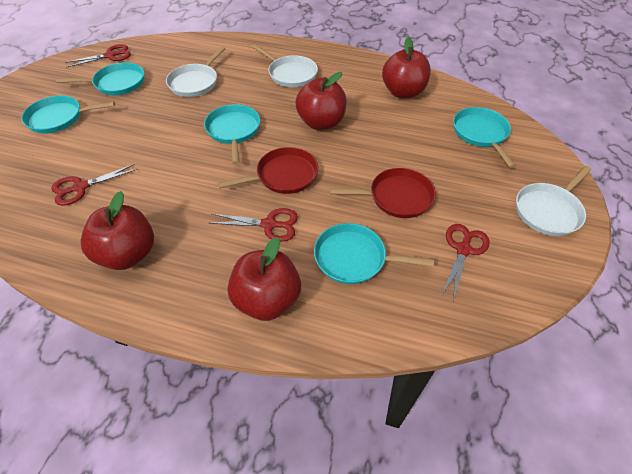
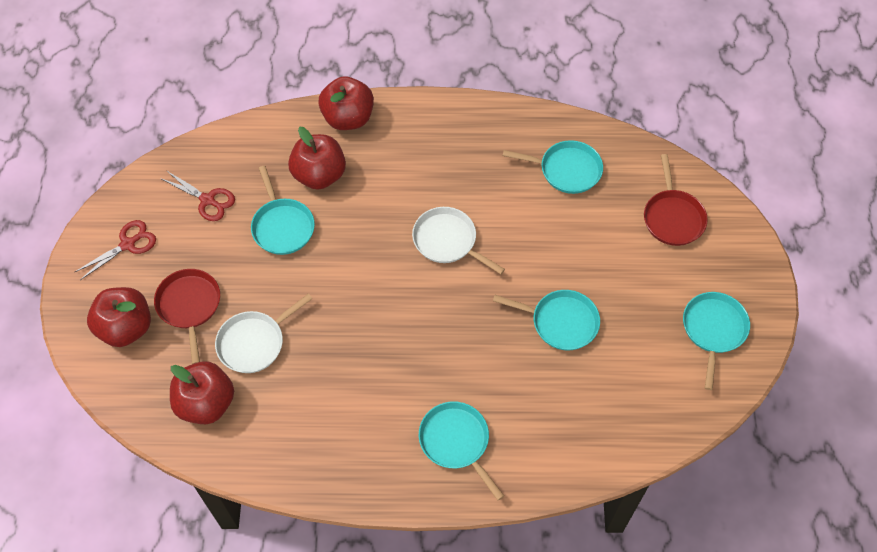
red scissors: 4 -> 2
white pan: 3 -> 2

